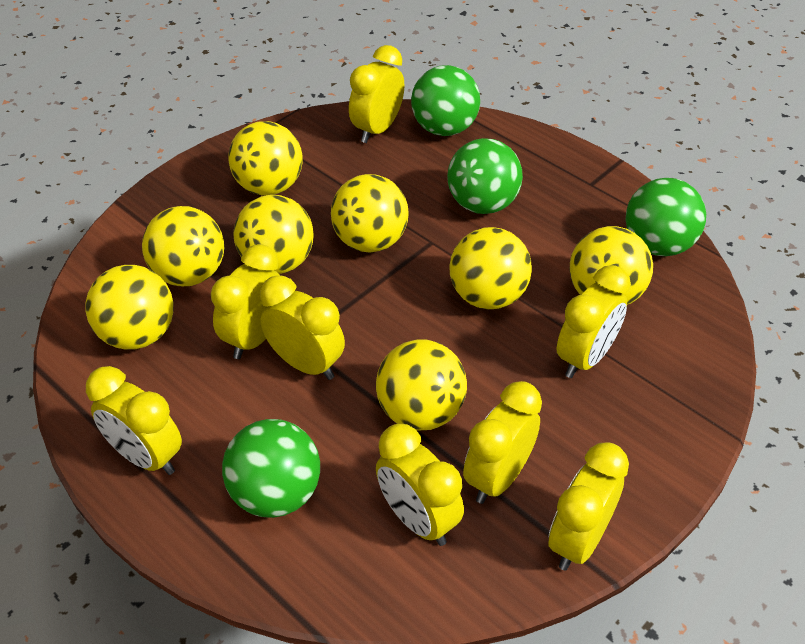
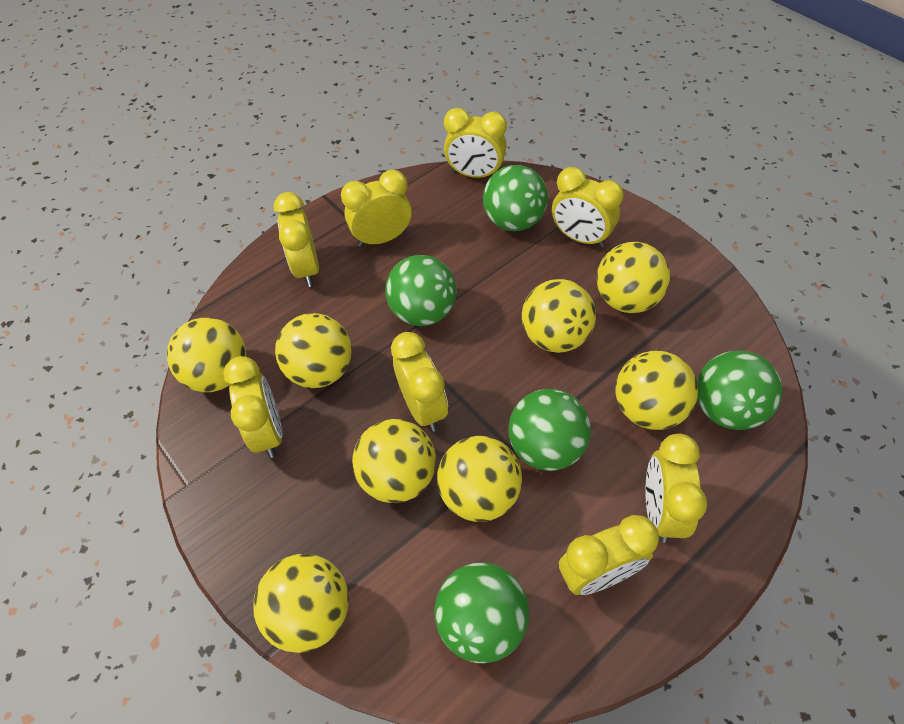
green ball: 4 -> 5

